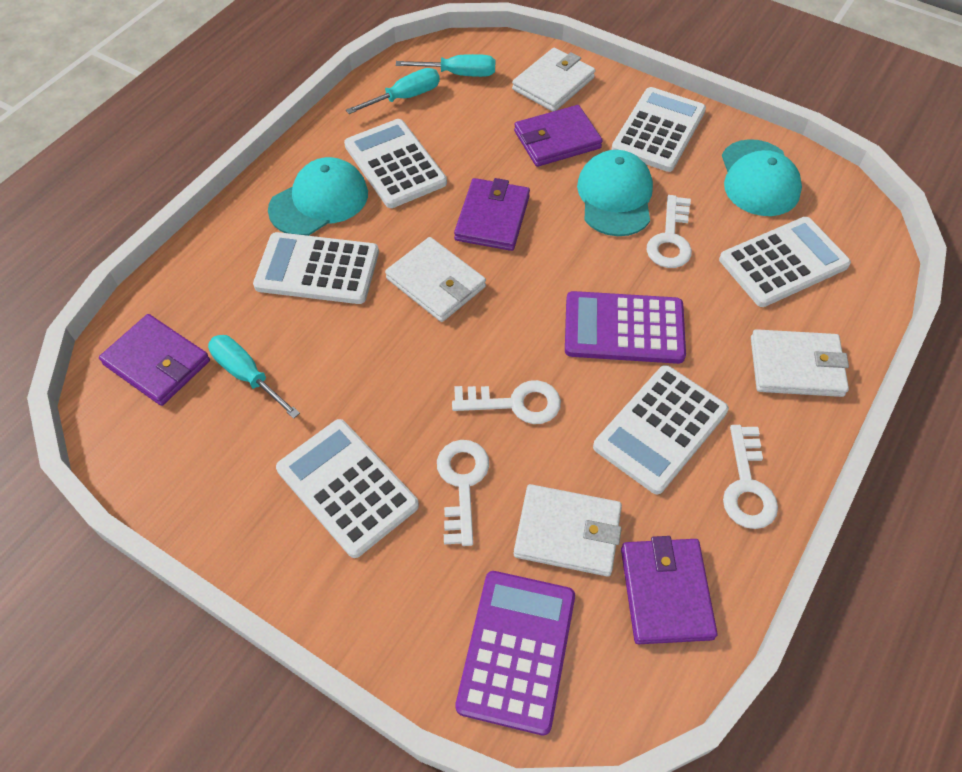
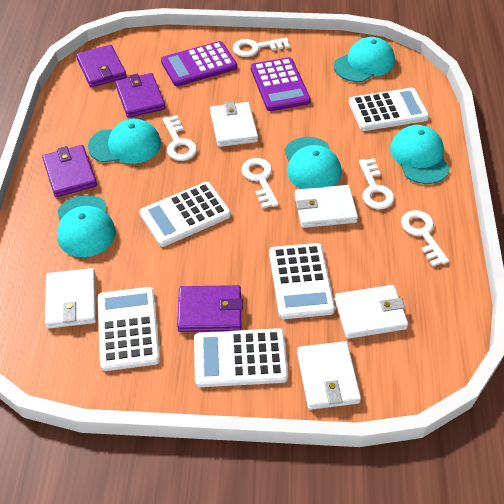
turquoise cap: 3 -> 5
turquoise screwdriver: 3 -> 0
white calculator: 6 -> 5
white key: 4 -> 5
white wallet: 4 -> 5

